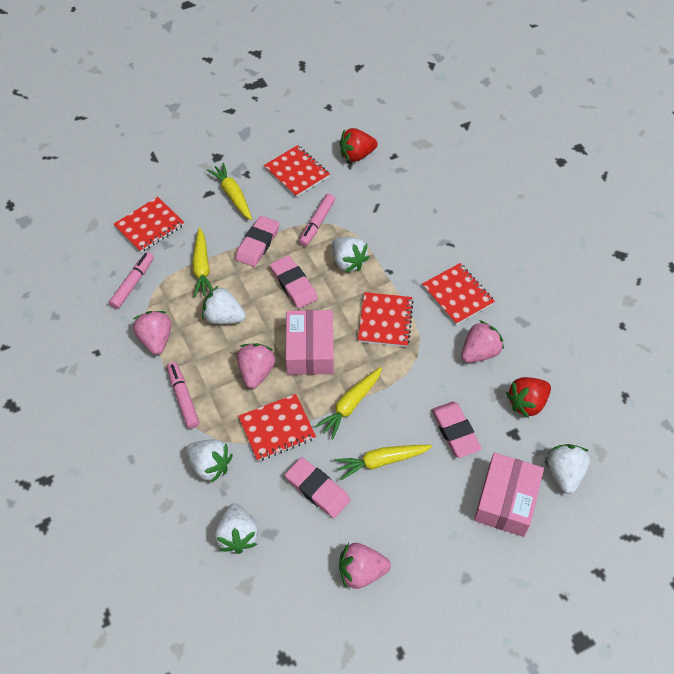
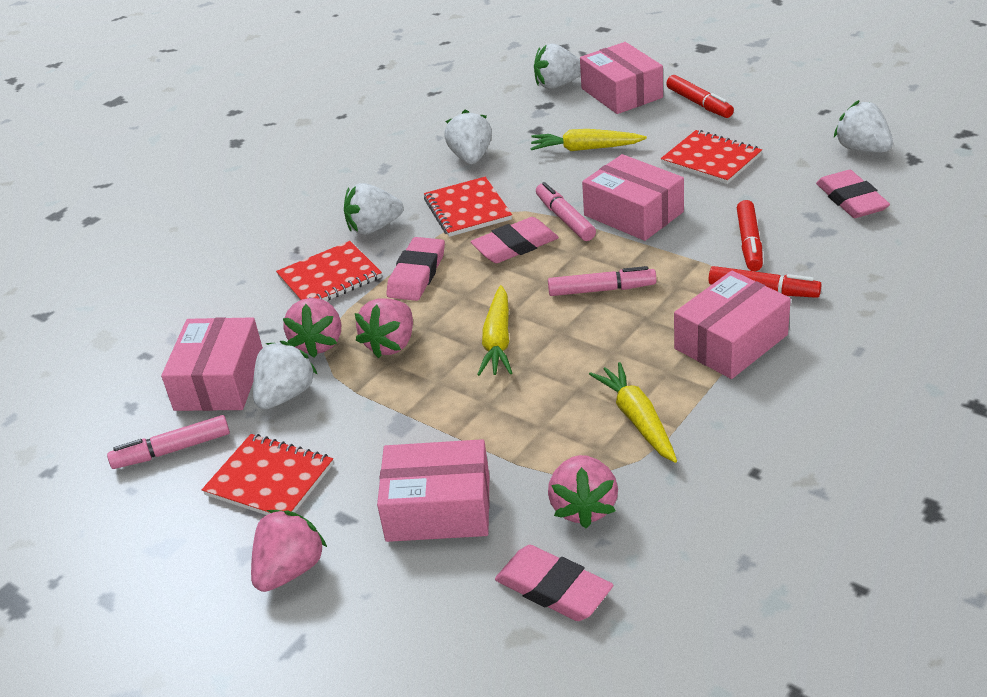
pink box: 2 -> 5
red marker: 0 -> 3
red notebook: 5 -> 4
red strawberry: 2 -> 0
yellow carrot: 4 -> 3

